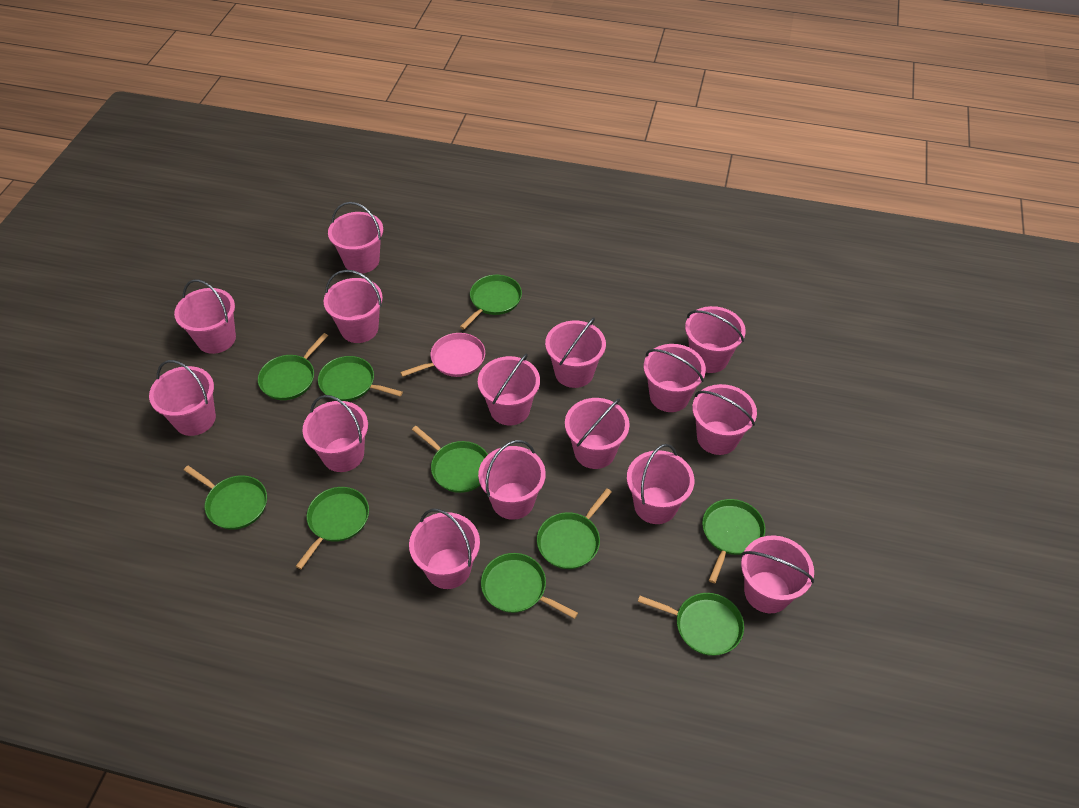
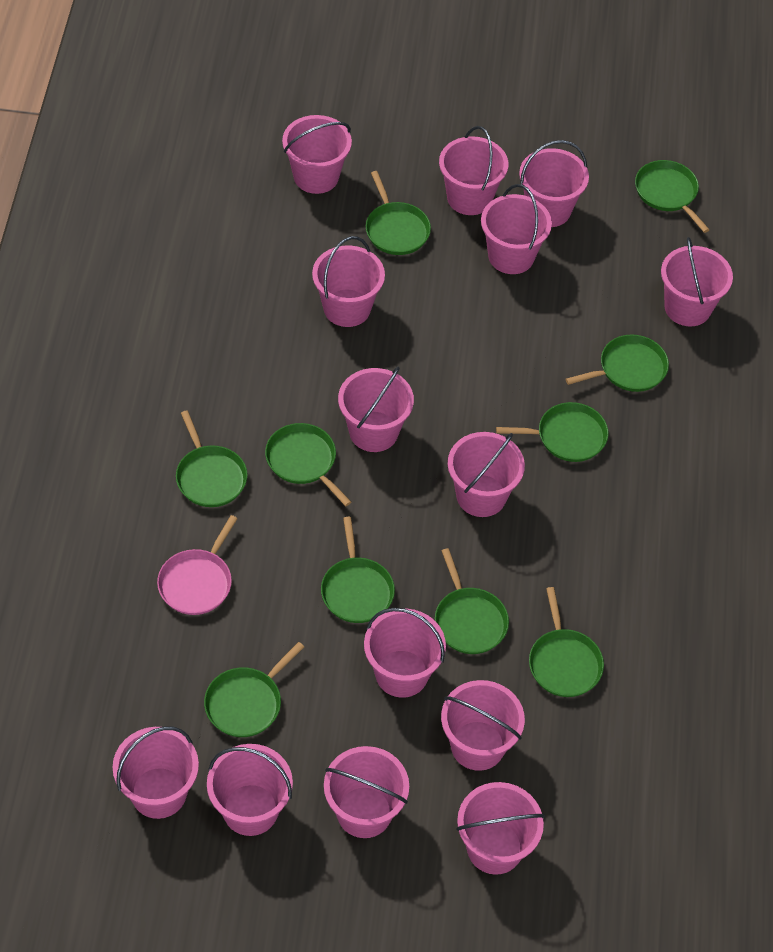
pink bucket: 15 -> 14

